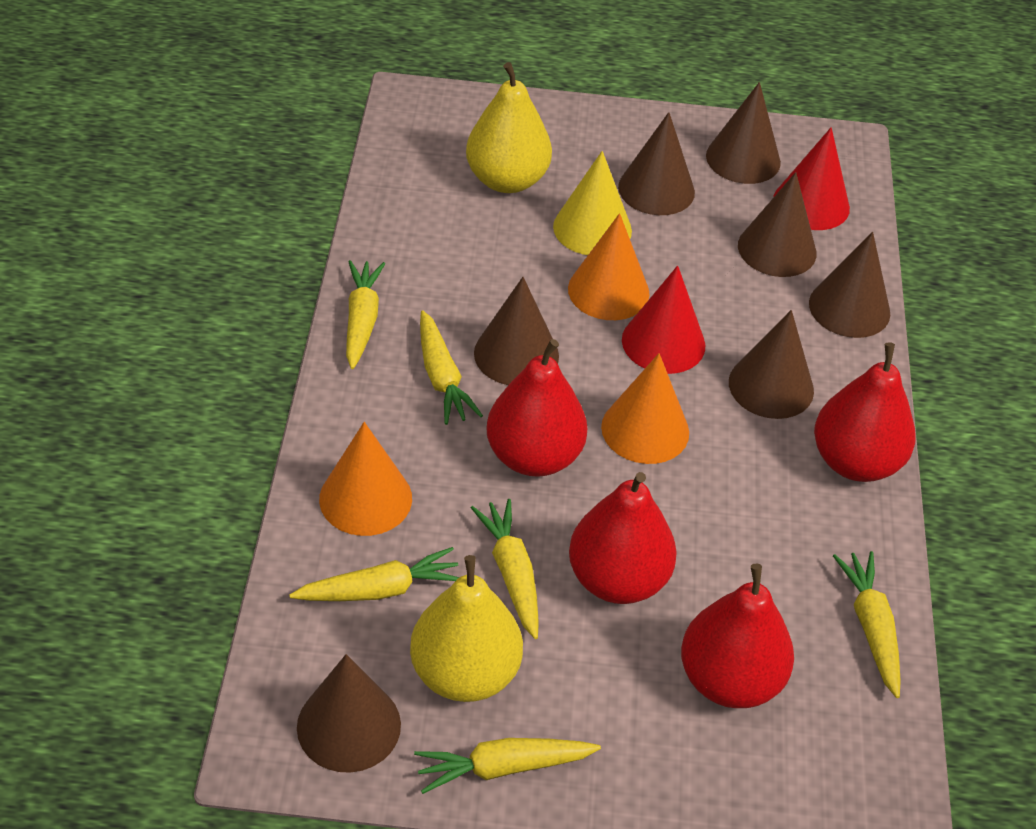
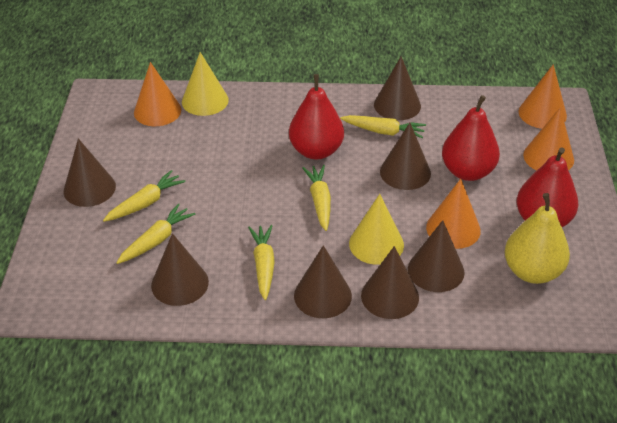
orange cone: 3 -> 4
red cone: 2 -> 0
red pear: 4 -> 3
yellow carrot: 6 -> 5
yellow cone: 1 -> 2
yellow pear: 2 -> 1

